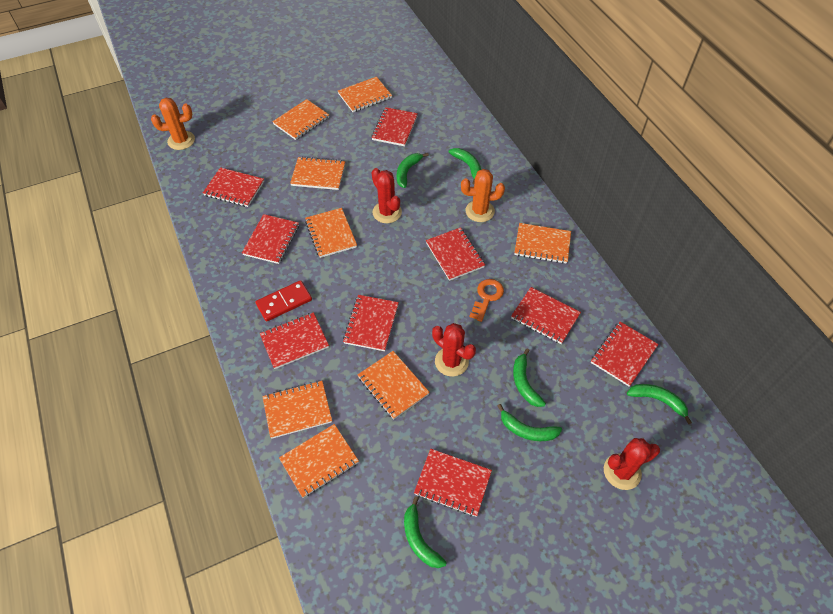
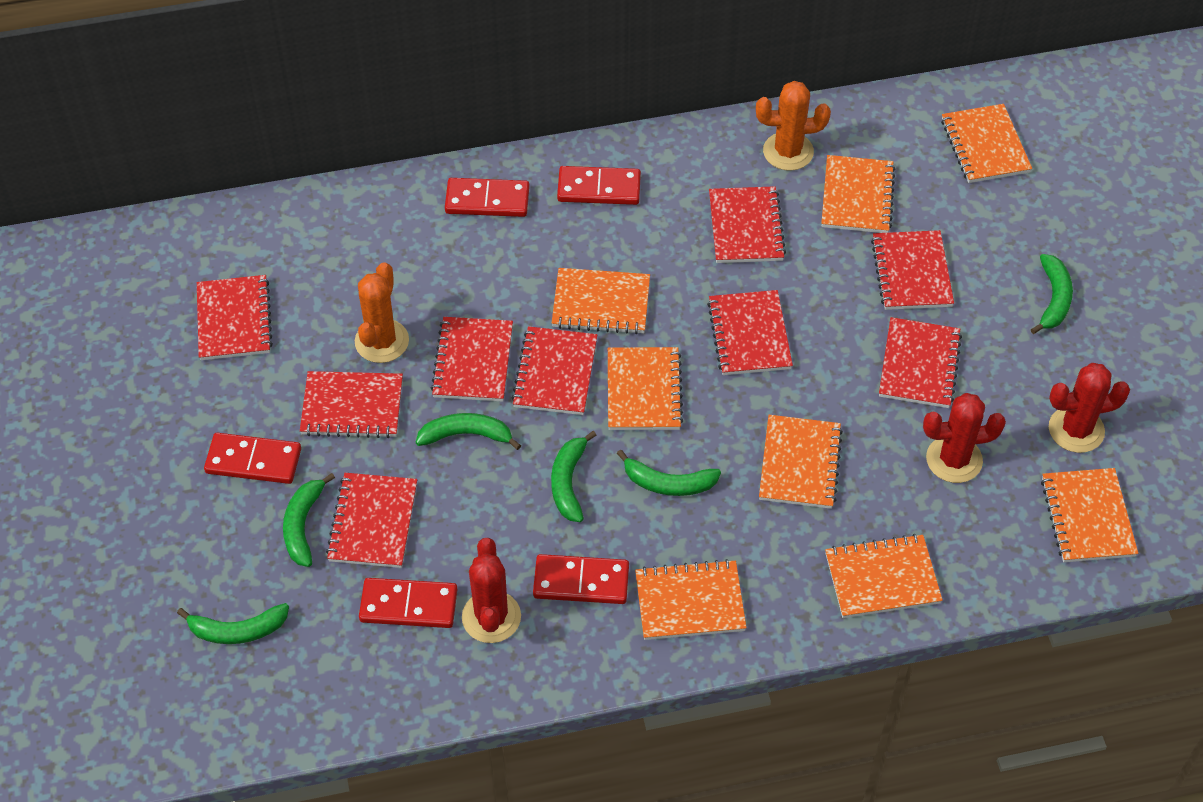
orange key: 1 -> 0
red domino: 1 -> 5

